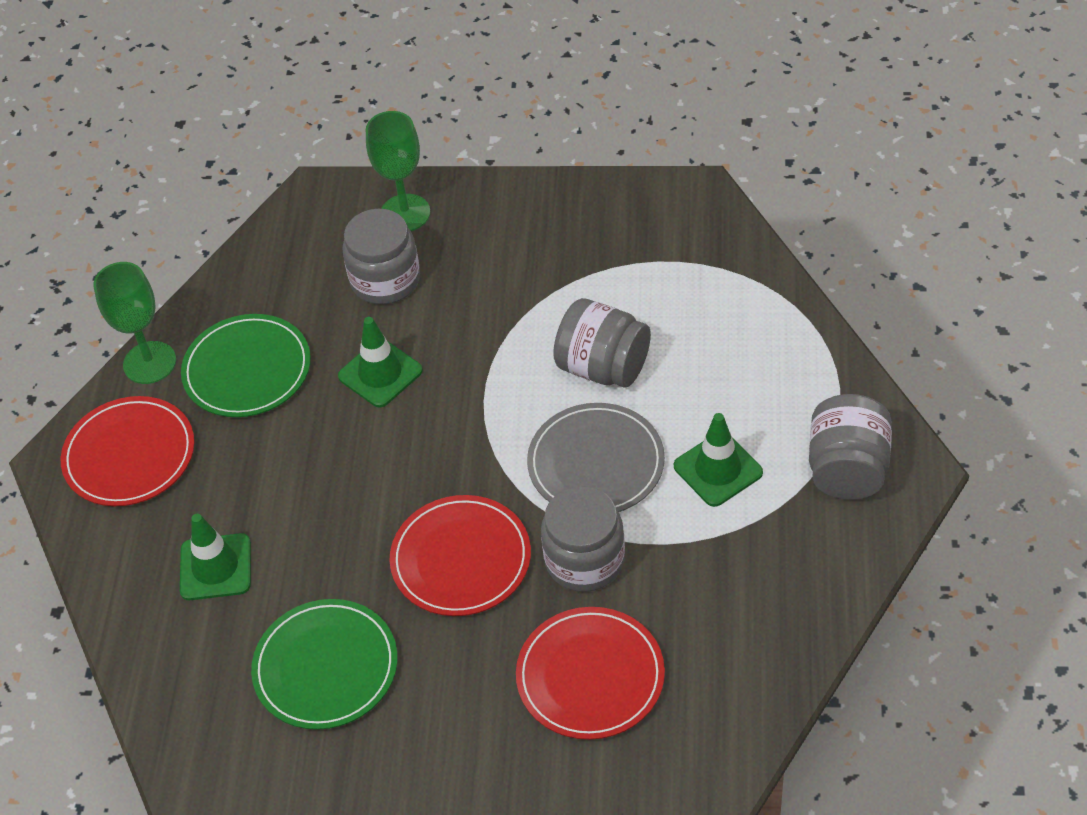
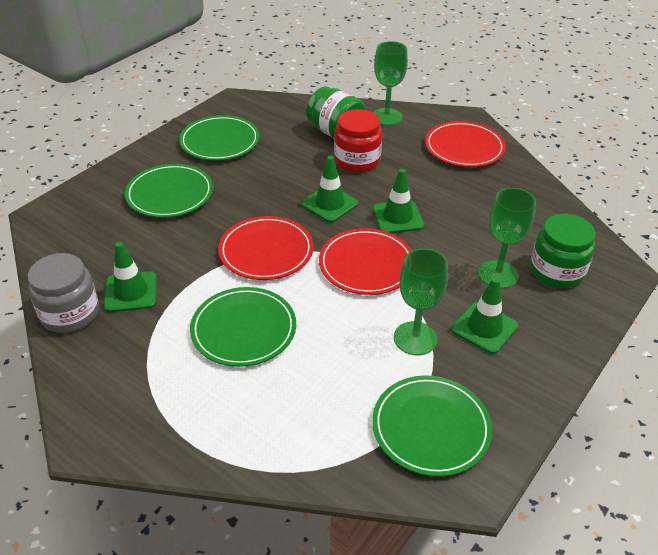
green goblet: 2 -> 3
green jar: 0 -> 2
green plate: 2 -> 4
green traffic cone: 3 -> 4
grey jar: 4 -> 1
grey plate: 1 -> 0
red jar: 0 -> 1

